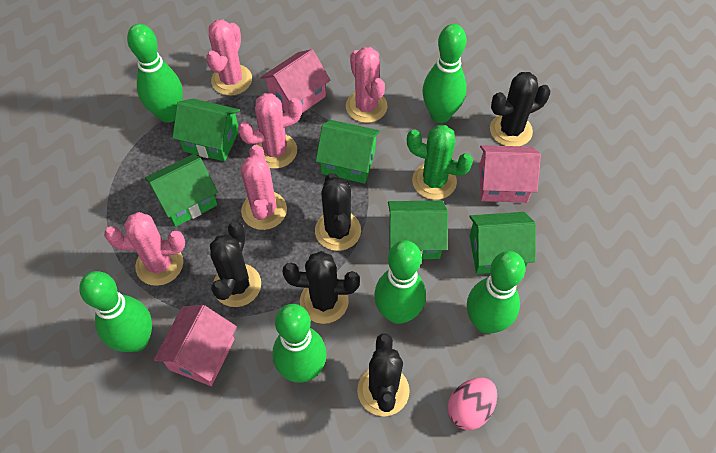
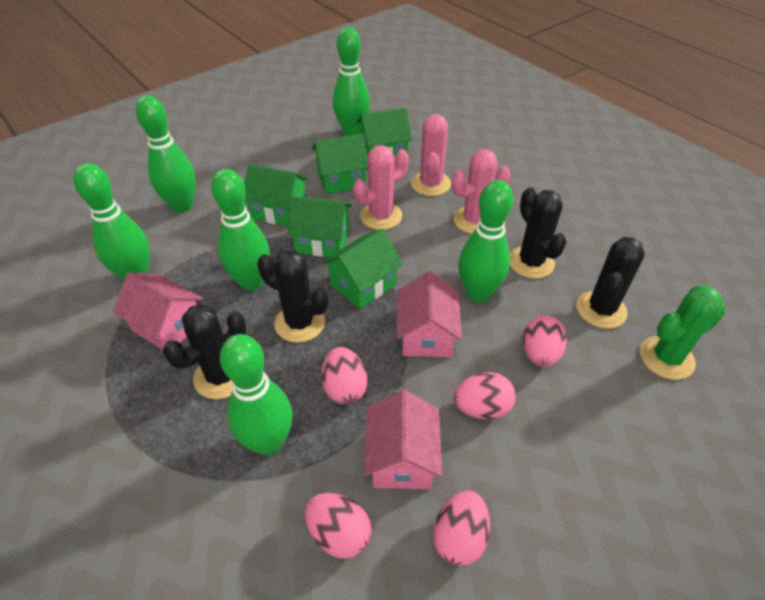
black cactus: 5 -> 4
pink cactus: 5 -> 3
pink egg: 1 -> 5

